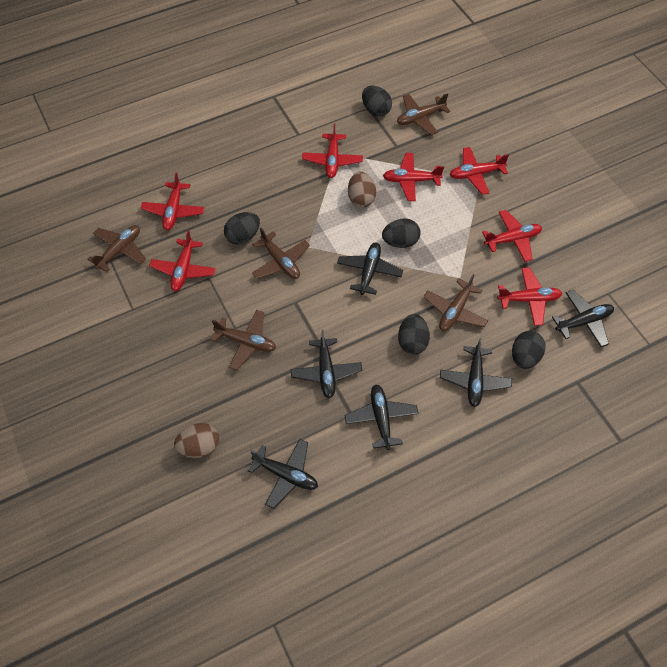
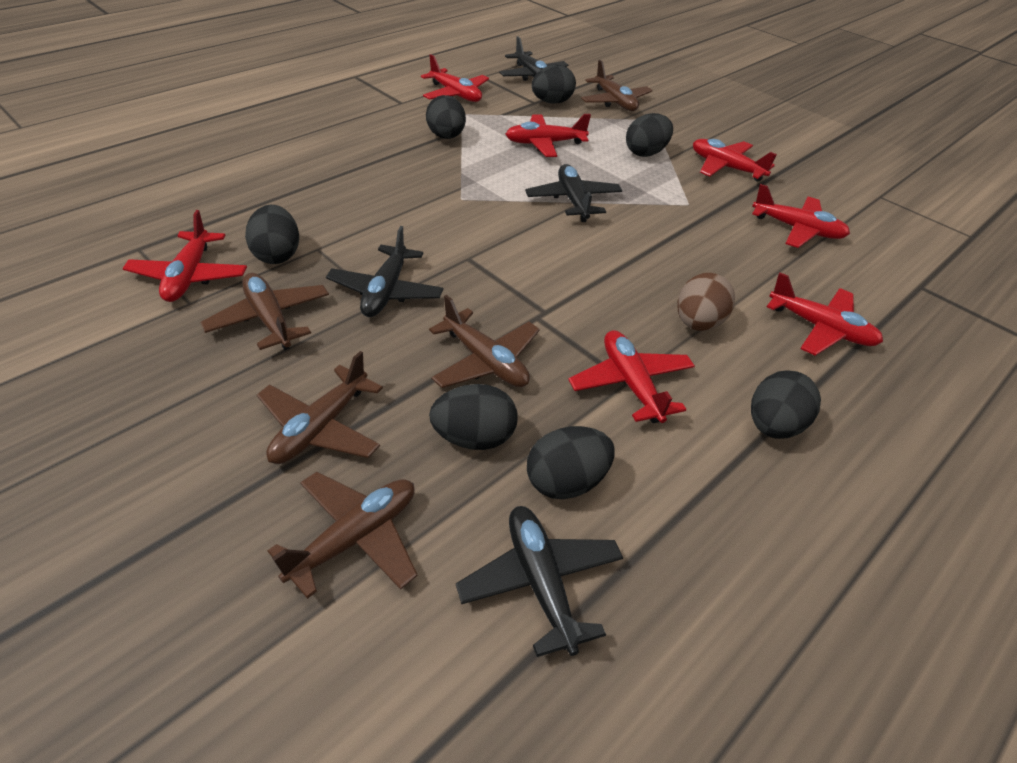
black egg: 5 -> 7
black plane: 6 -> 4
brown egg: 2 -> 1

